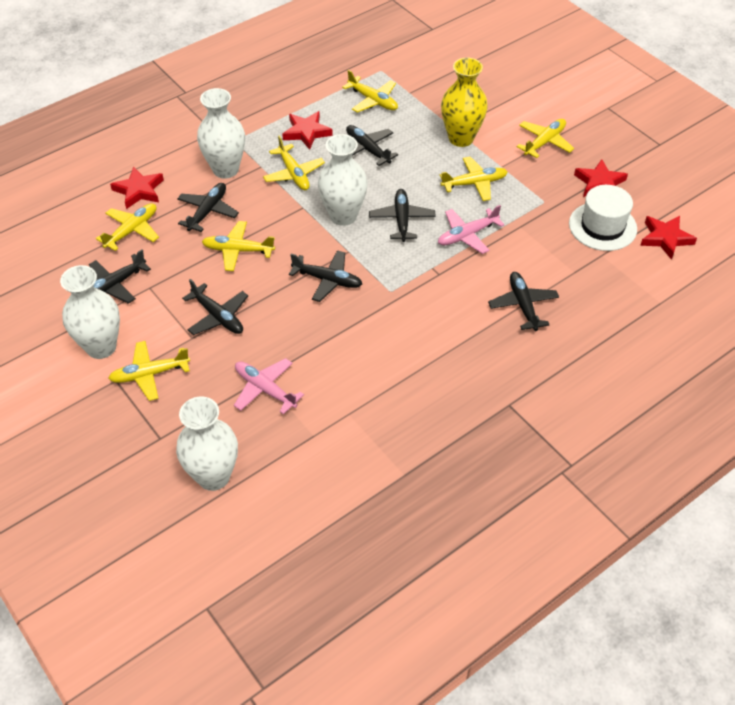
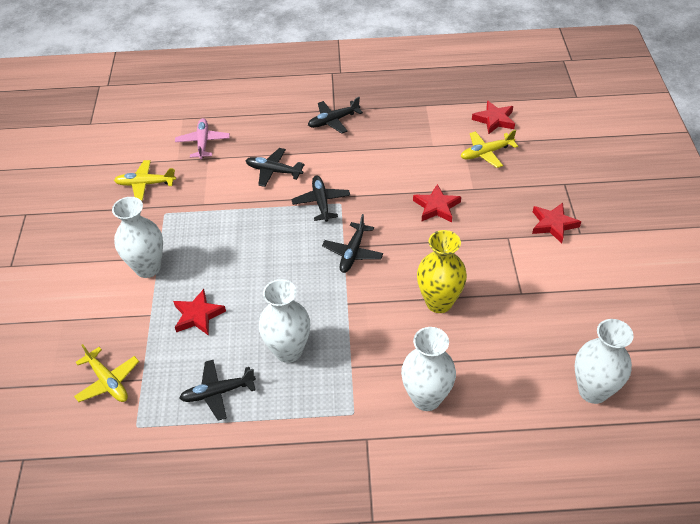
black plane: 7 -> 5
pink plane: 2 -> 1
white hat: 1 -> 0
yellow plane: 7 -> 3

